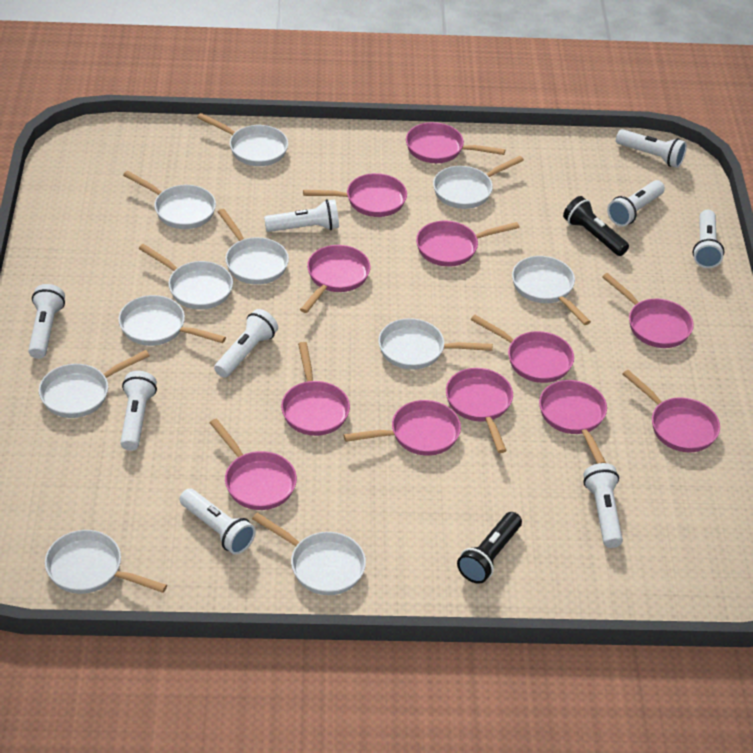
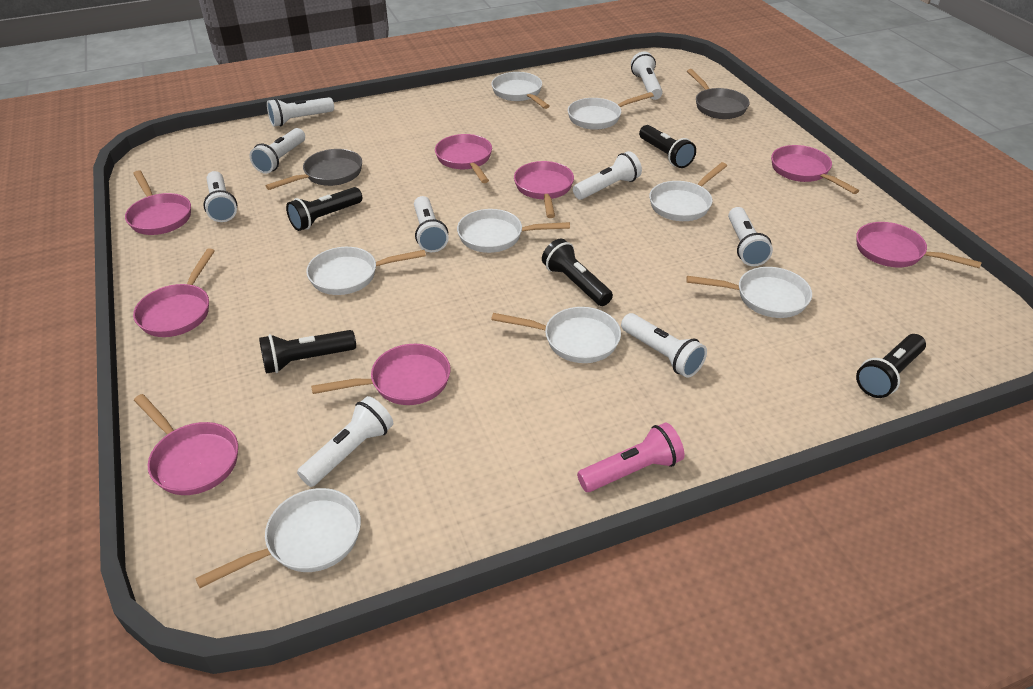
black flashlight: 2 -> 5
grey pan: 0 -> 2
pink flashlight: 0 -> 1
pink pan: 12 -> 8
white pan: 11 -> 8

